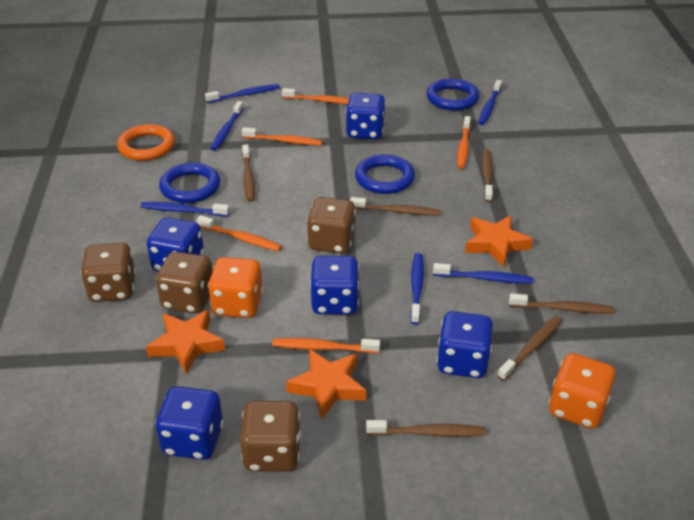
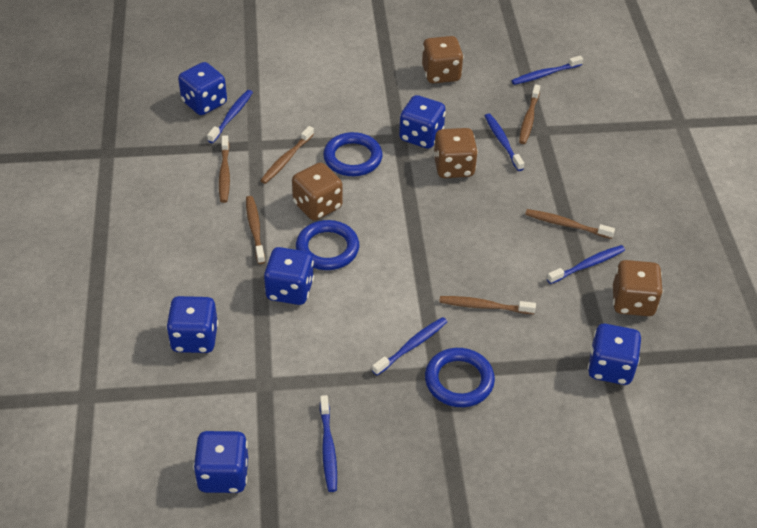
blue dice: 5 -> 6
orange dice: 2 -> 0
orange ring: 1 -> 0
orange star: 3 -> 0
orange toothbrush: 5 -> 0

